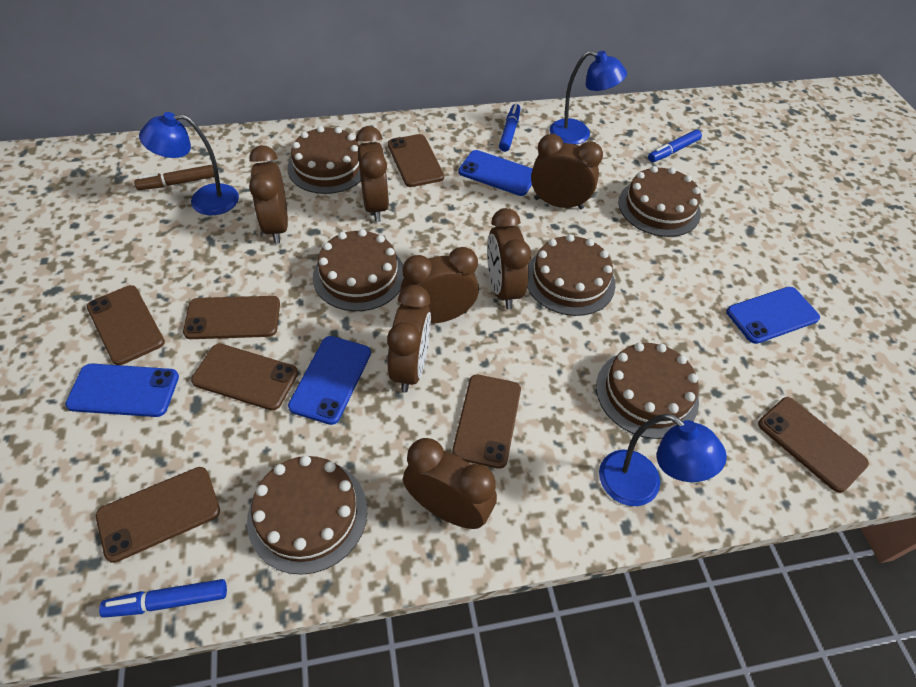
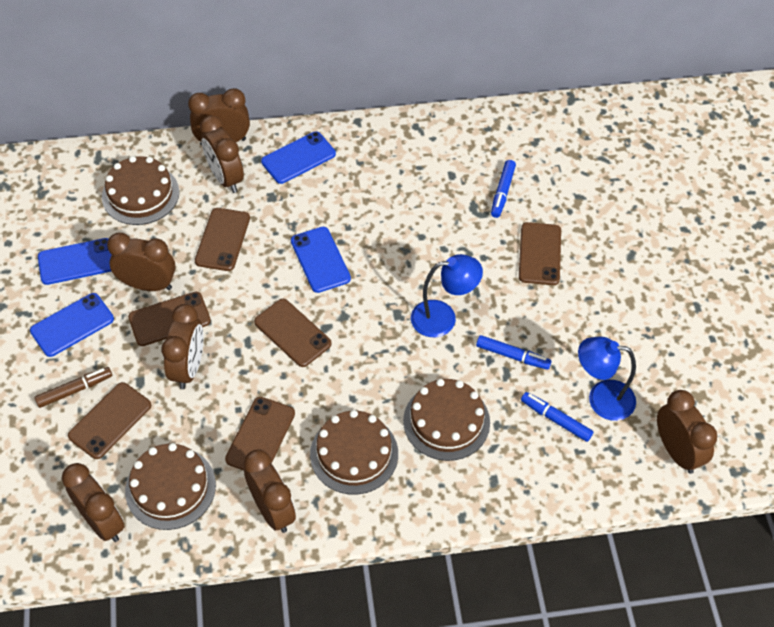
blue lamp: 3 -> 2
brown cake: 6 -> 4
brown phone: 7 -> 6

